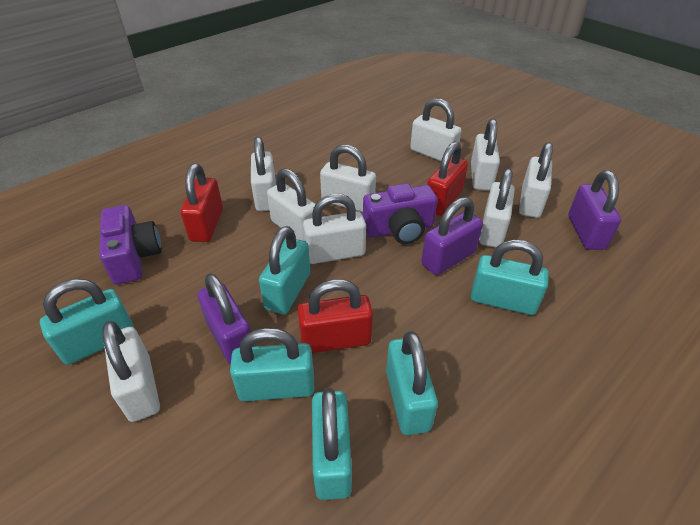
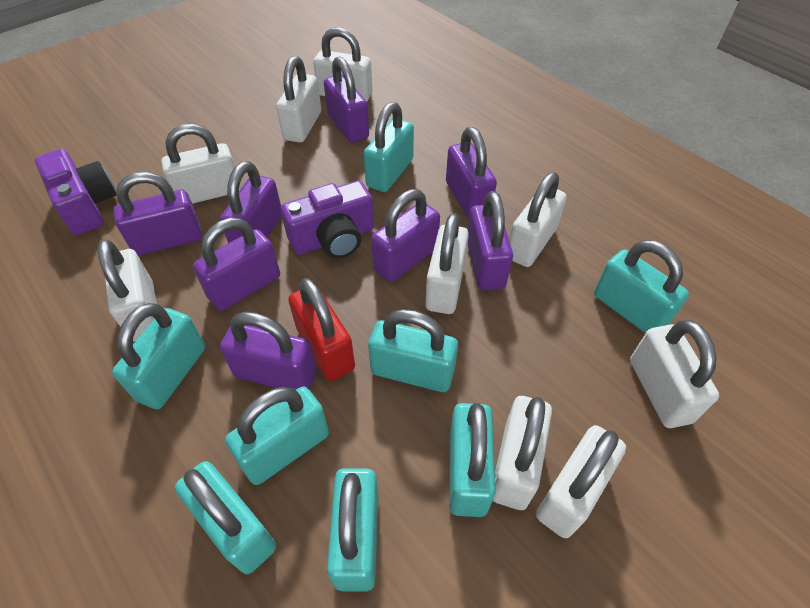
purple padlock: 3 -> 8
red padlock: 3 -> 1
turquoise padlock: 6 -> 8

